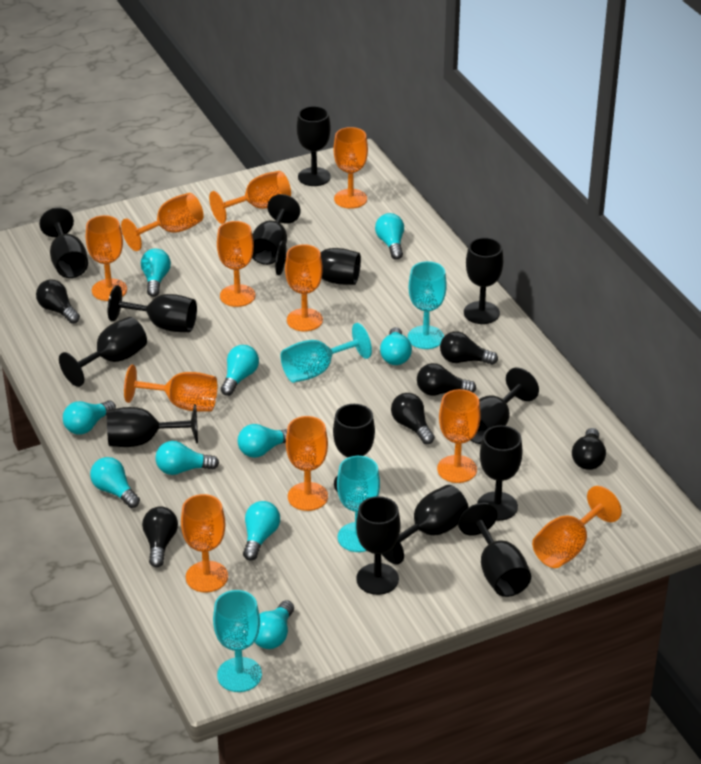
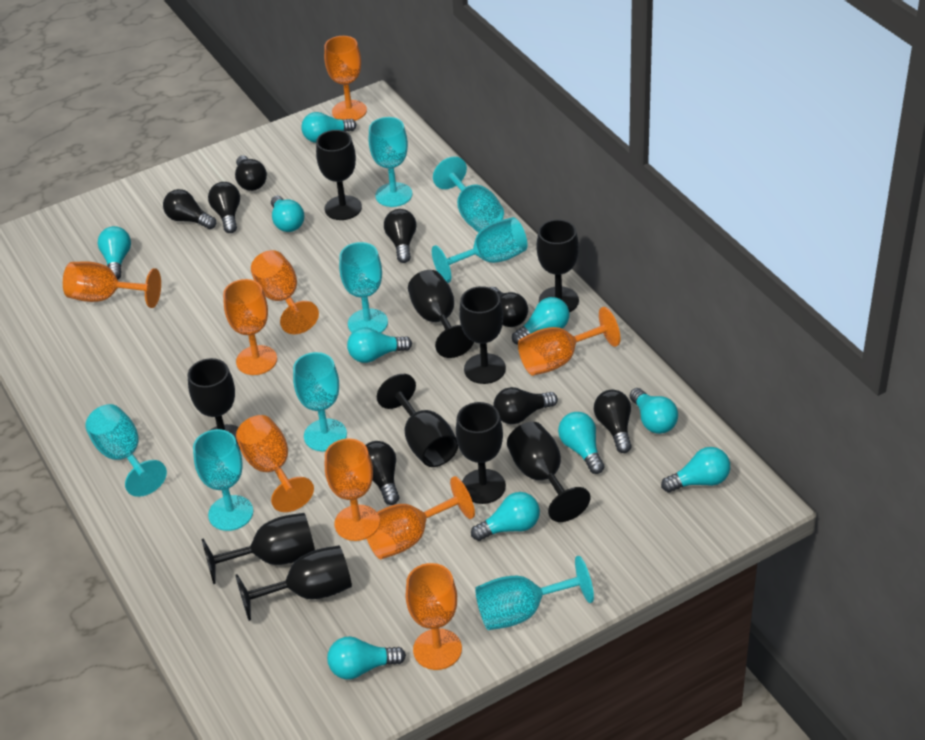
black goblet: 14 -> 10
black light bulb: 6 -> 8
orange goblet: 11 -> 9
turquoise goblet: 4 -> 8

